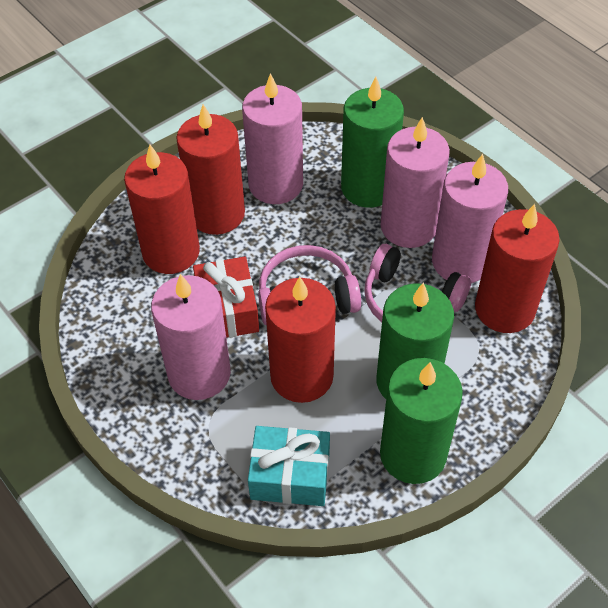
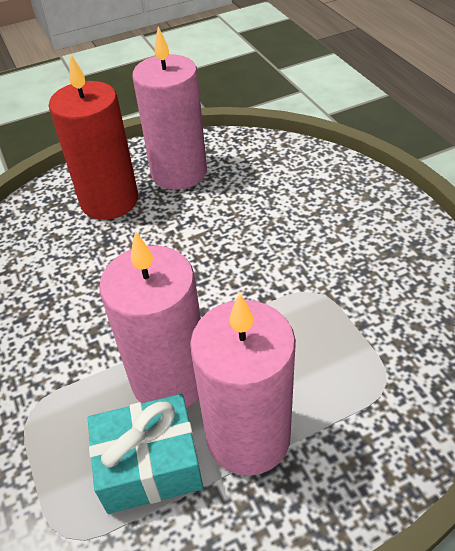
green candle: 3 -> 0
pink candle: 4 -> 3
pink headphones: 2 -> 0
red candle: 4 -> 1
red gift: 1 -> 0

